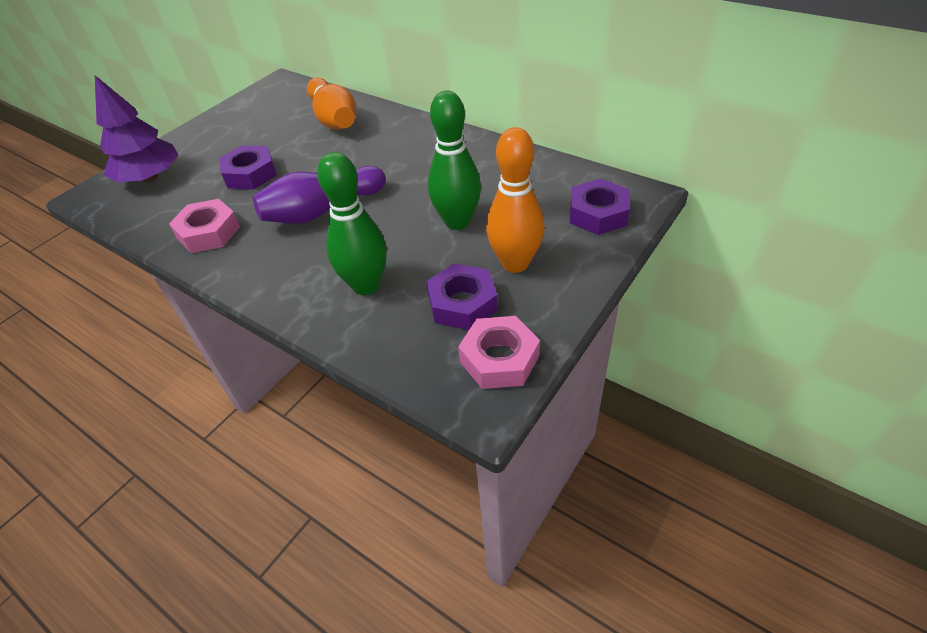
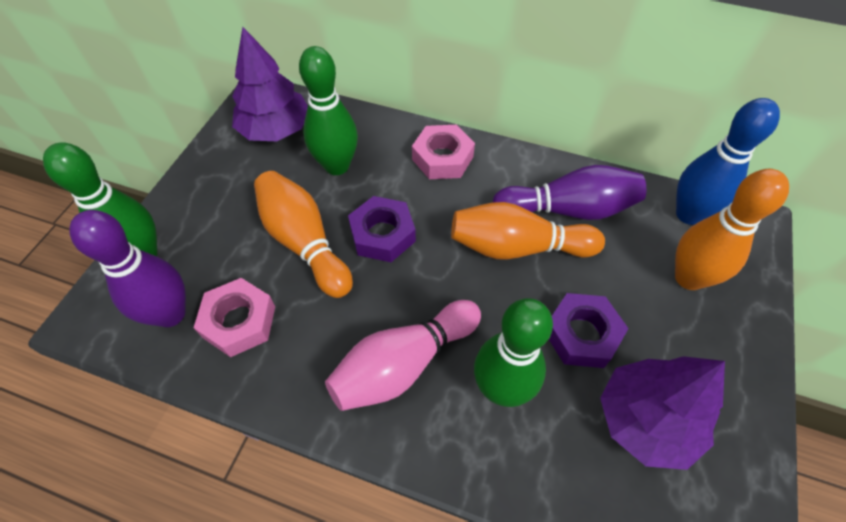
blue bowling pin: 0 -> 1
green bowling pin: 2 -> 3
orange bowling pin: 2 -> 3
pink bowling pin: 0 -> 1
purple bowling pin: 1 -> 2
purple nut: 3 -> 2
purple tree: 1 -> 2

